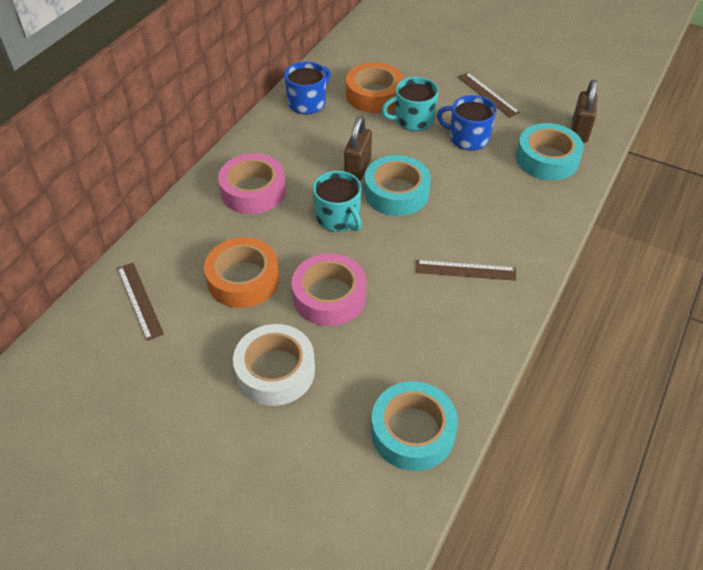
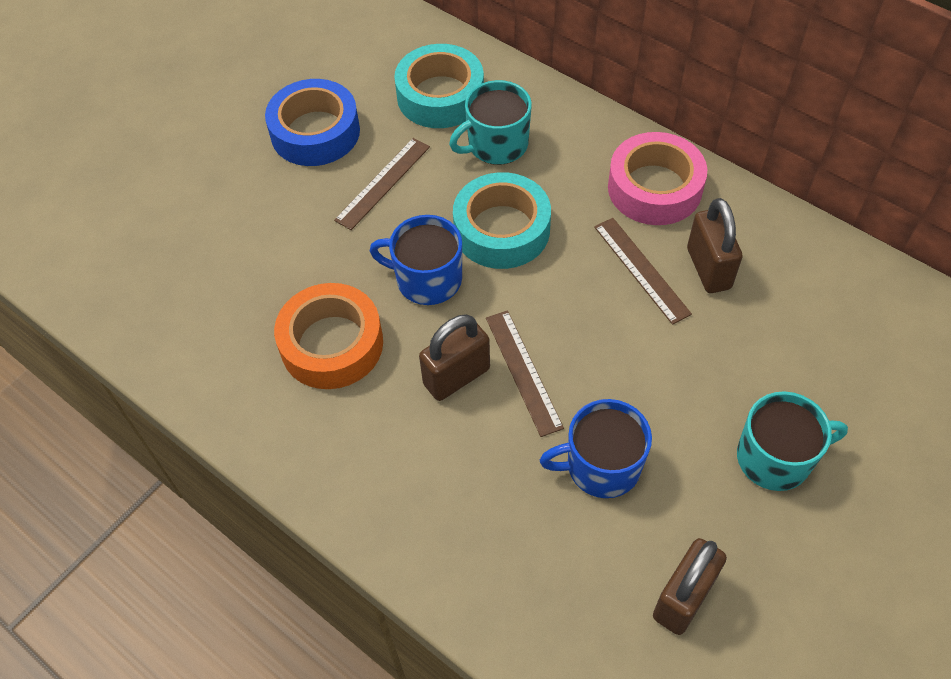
blue tape: 0 -> 1
brown padlock: 2 -> 3
orange tape: 2 -> 1
pink tape: 2 -> 1
turquoise tape: 3 -> 2
white tape: 1 -> 0

